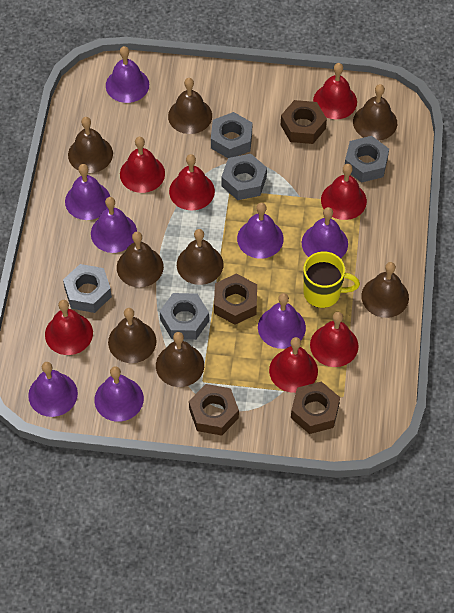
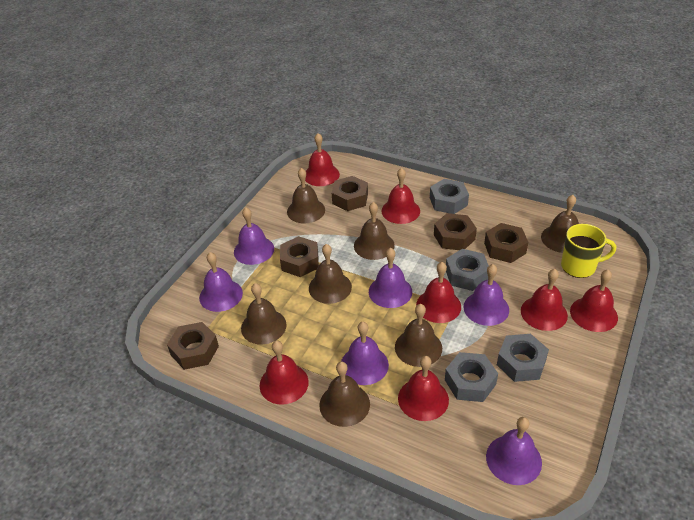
brown bell: 8 -> 7
brown nut: 4 -> 5
grey nut: 5 -> 4
purple bell: 8 -> 6

